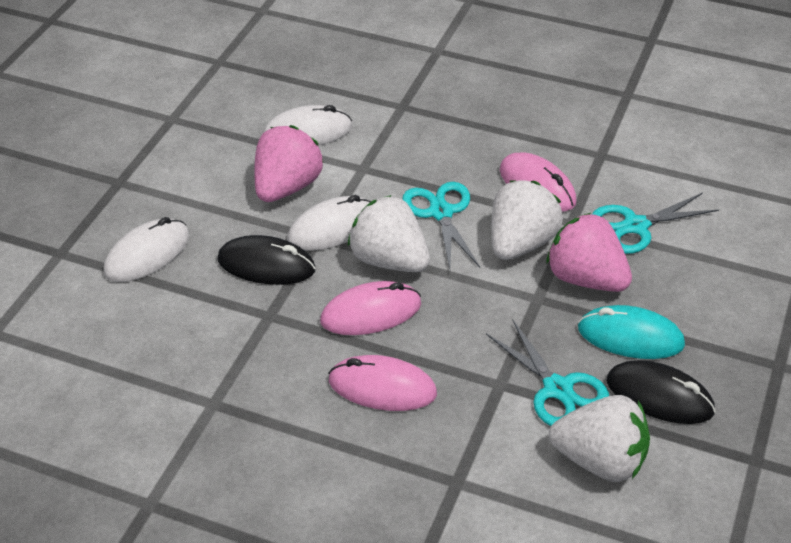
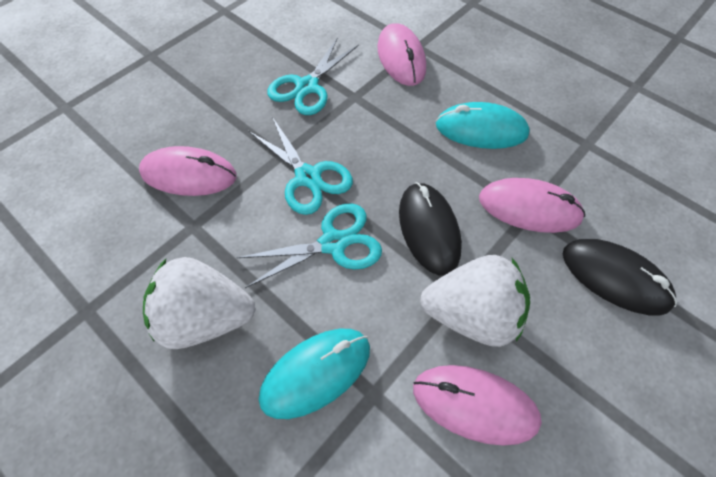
pink mouse: 3 -> 4
pink strawberry: 2 -> 0
turquoise mouse: 1 -> 2
white mouse: 3 -> 0
white strawberry: 3 -> 2

